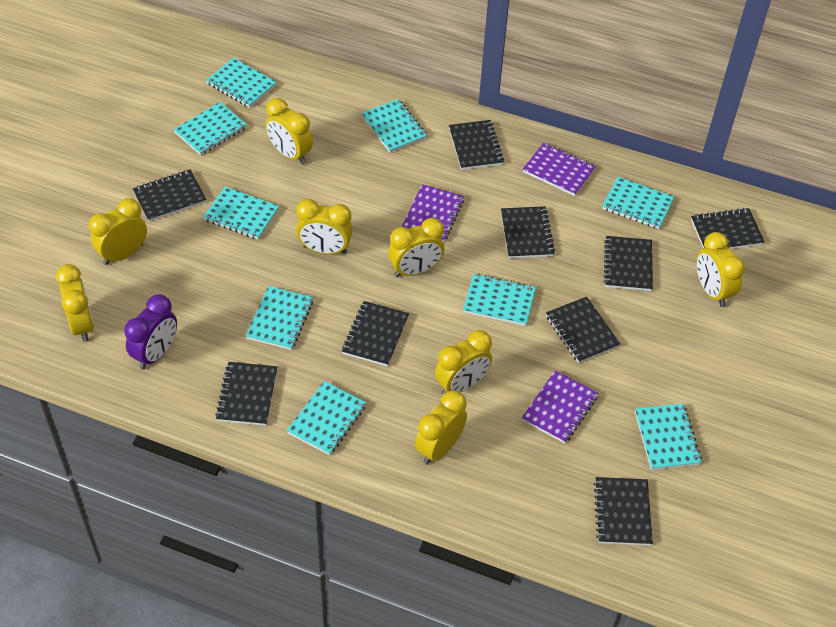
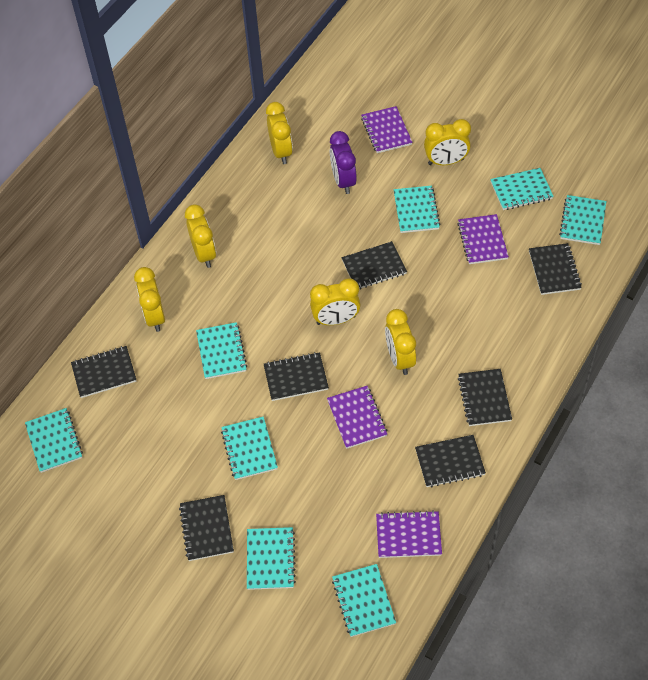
black notebook: 9 -> 7
purple notebook: 3 -> 4
turquoise notebook: 9 -> 8
yellow clock: 8 -> 6

